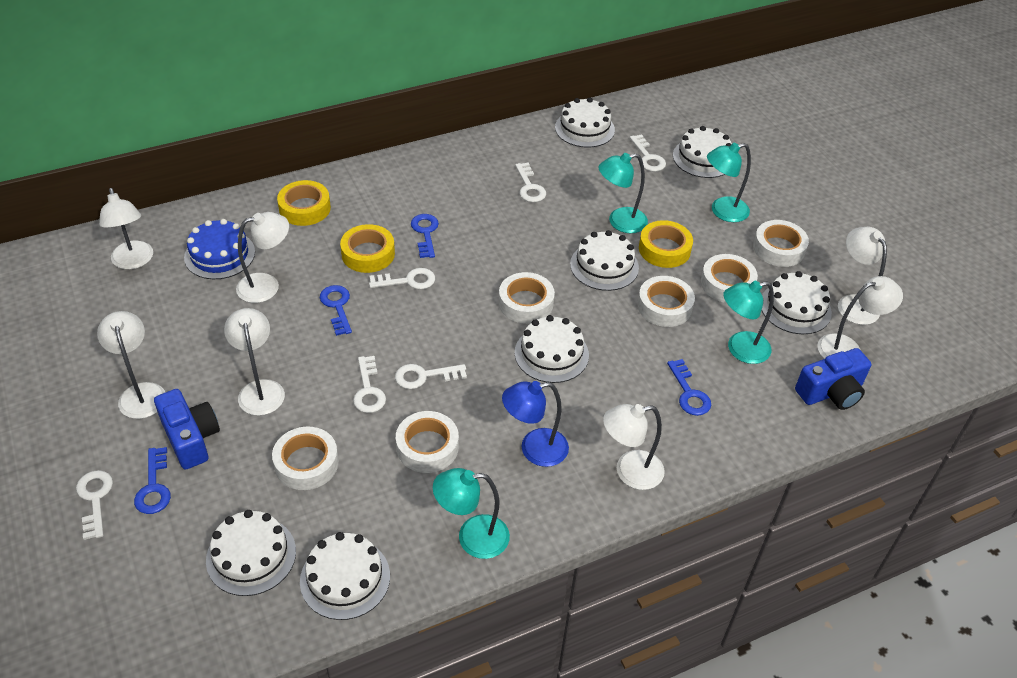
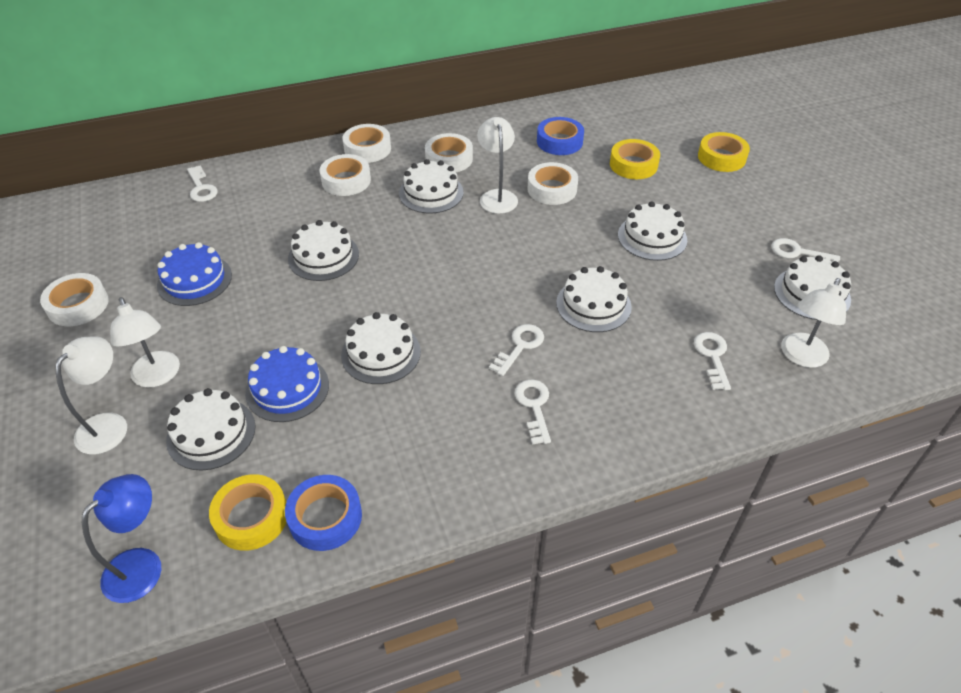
blue cake: 1 -> 2
blue camera: 2 -> 0
blue key: 4 -> 0
blue tape: 0 -> 2
turquoise lamp: 4 -> 0
white key: 6 -> 5
white lamp: 7 -> 4
white tape: 6 -> 5

